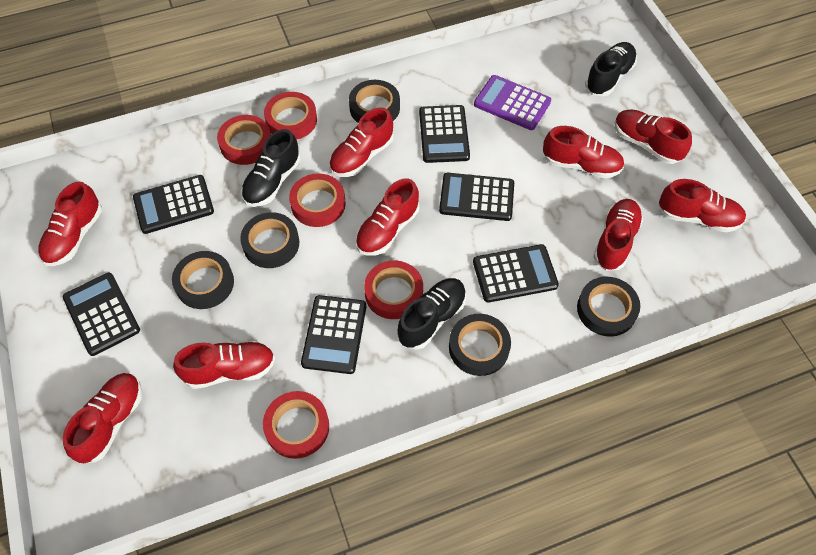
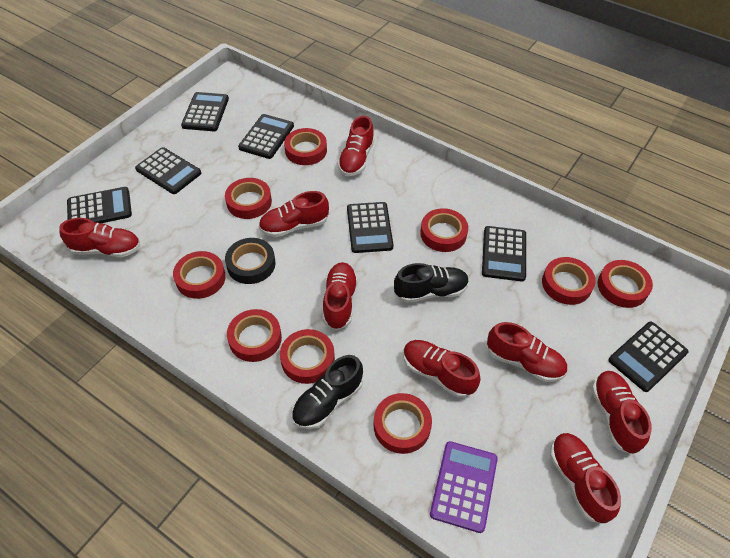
black calculator: 6 -> 7
black shoe: 3 -> 2
black tape: 5 -> 1
red shoe: 9 -> 8
red tape: 5 -> 9

